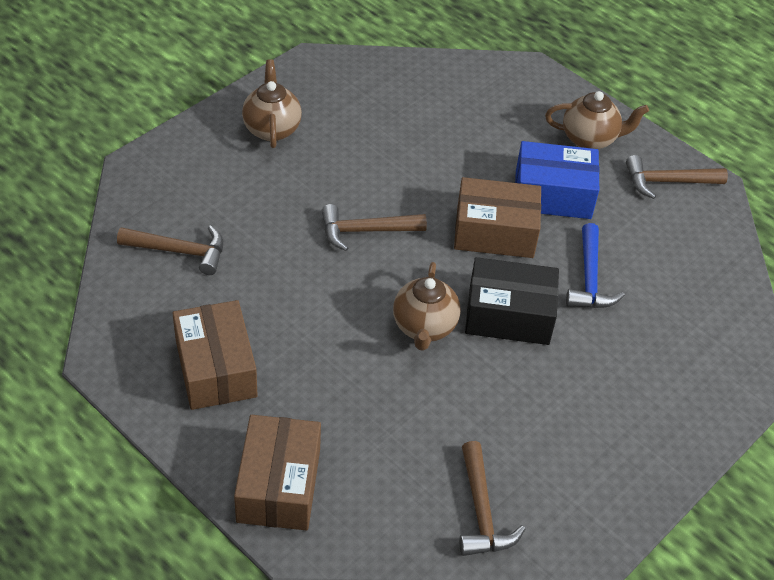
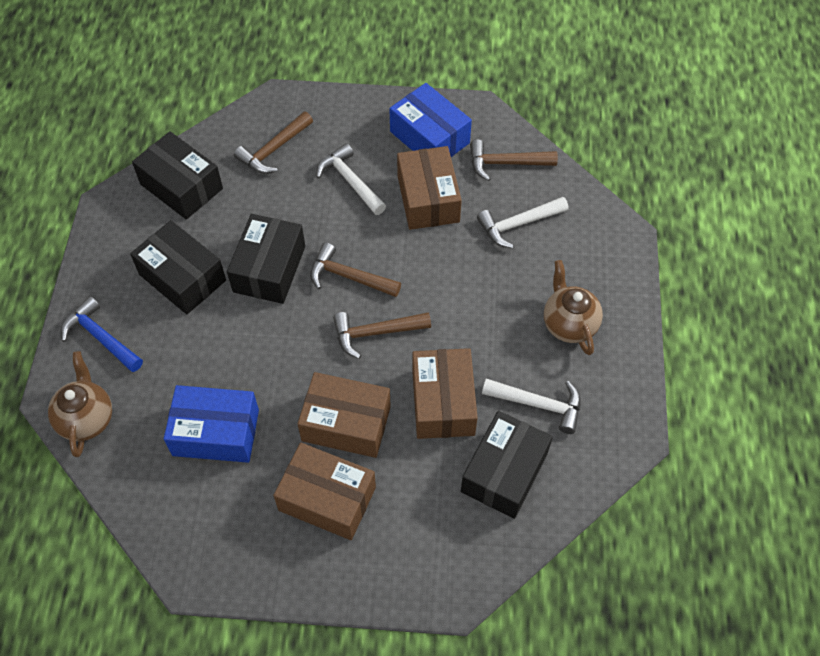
black box: 1 -> 4
blue box: 1 -> 2
brown box: 3 -> 4
brown teapot: 3 -> 2
white hammer: 0 -> 3

